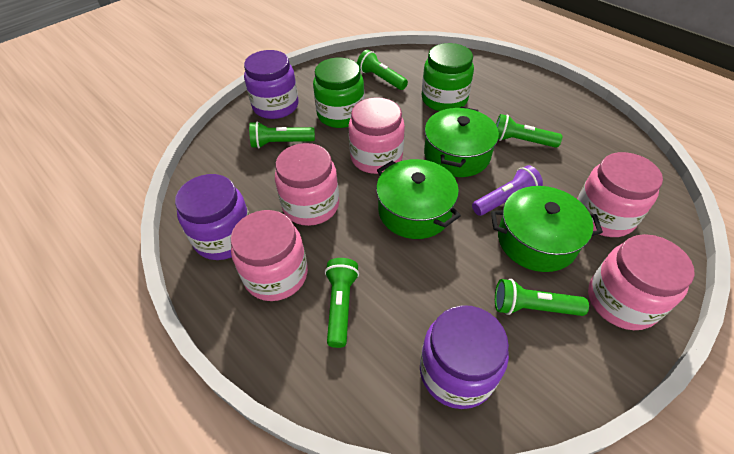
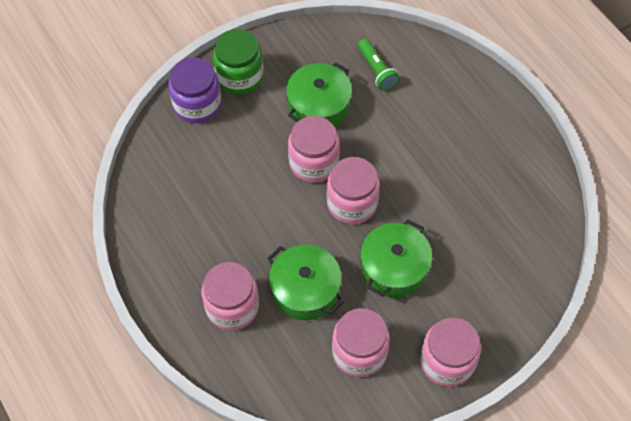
green flashlight: 5 -> 1
green jar: 2 -> 1
purple flashlight: 1 -> 0
purple jar: 3 -> 1

